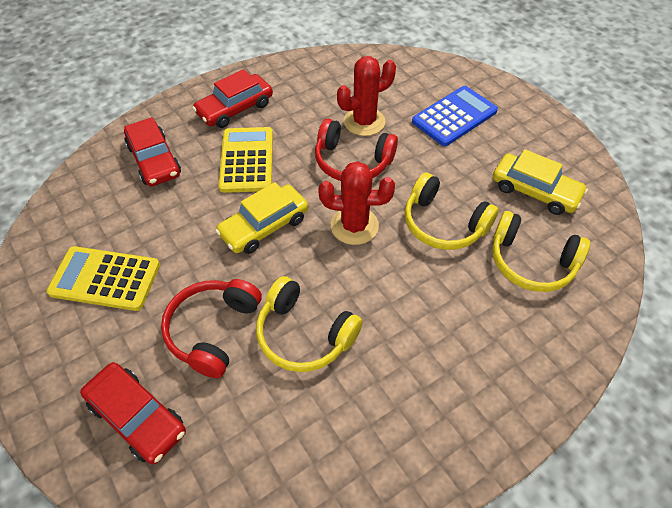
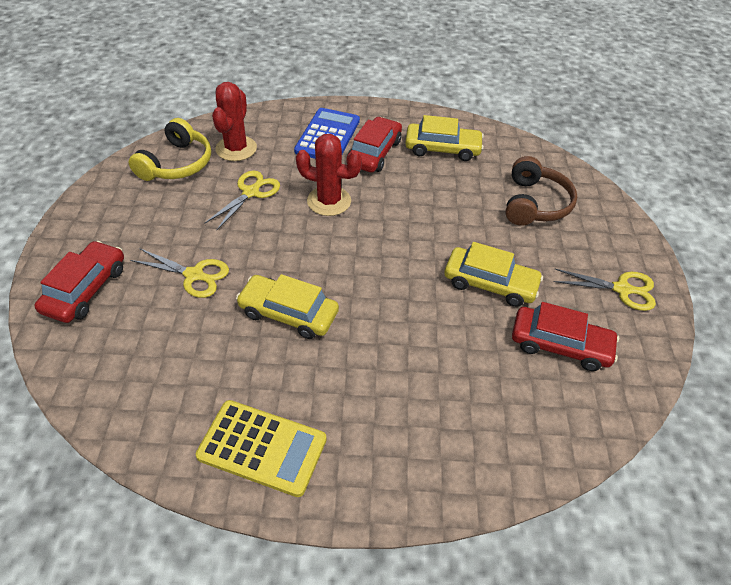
brown headphones: 0 -> 1
red headphones: 2 -> 0
yellow calculator: 2 -> 1
yellow car: 2 -> 3
yellow headphones: 3 -> 1
yellow scissors: 0 -> 3

